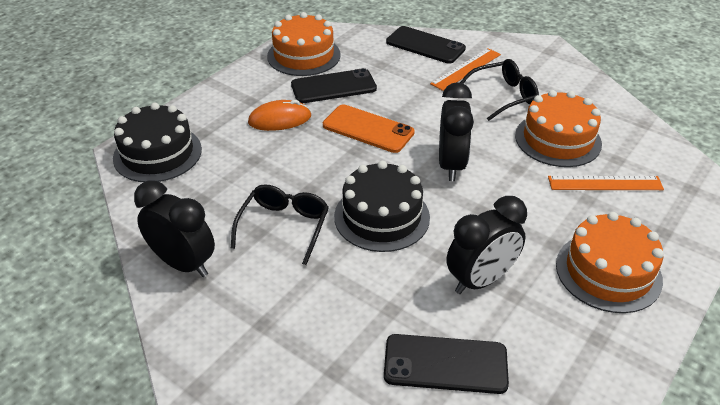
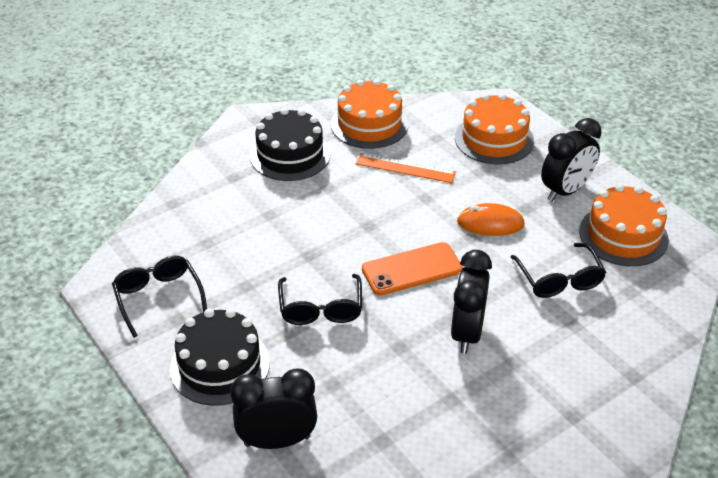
black glasses: 2 -> 3
black phone: 3 -> 0
orange ruler: 2 -> 1

